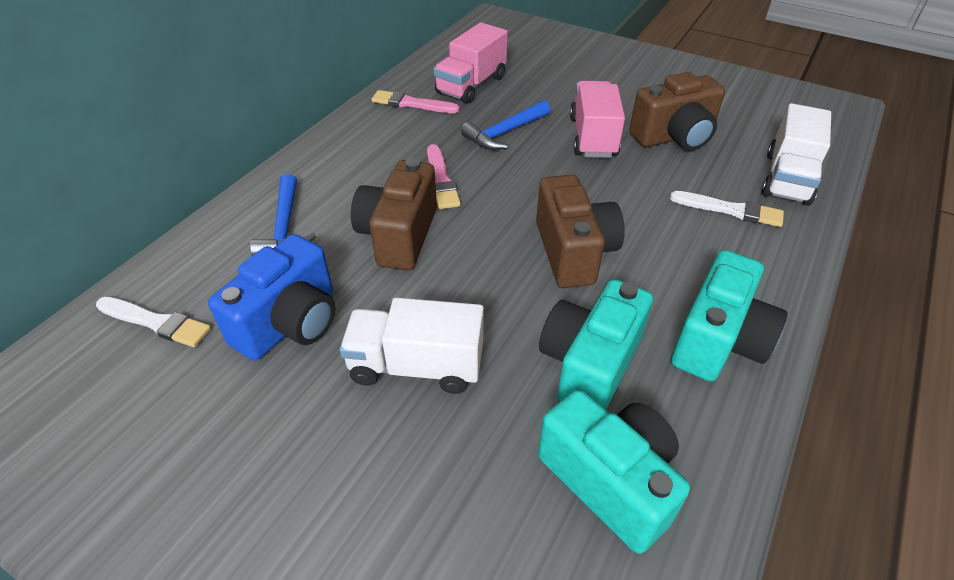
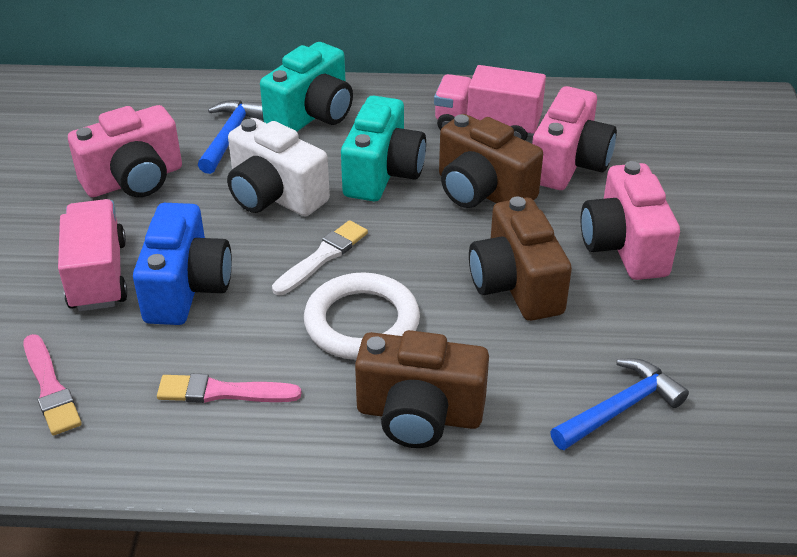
pink camera: 0 -> 3
turquoise camera: 3 -> 2
white brush: 2 -> 1
white camera: 0 -> 1
white ring: 0 -> 1
white truck: 2 -> 0

